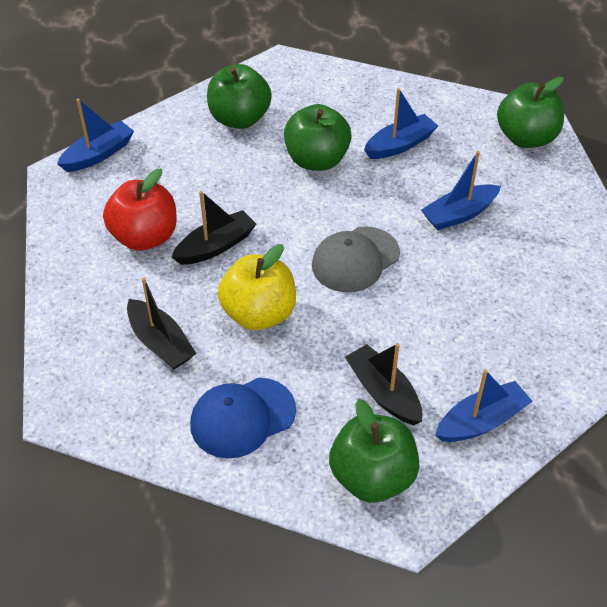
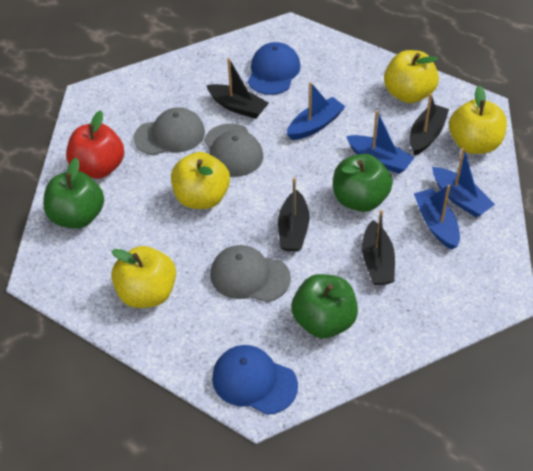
black boat: 3 -> 4
blue cap: 1 -> 2
green apple: 4 -> 3
grey cap: 1 -> 3
yellow apple: 1 -> 4

